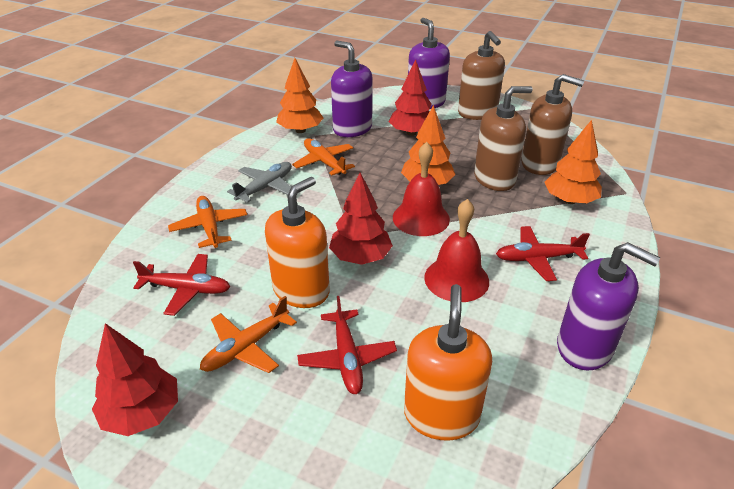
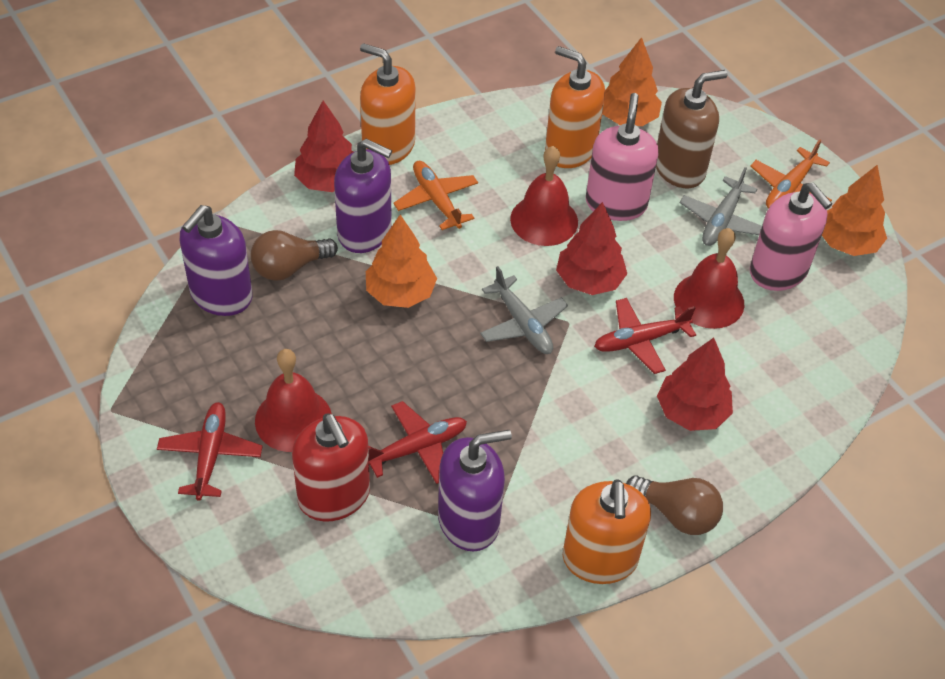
brown light bulb: 0 -> 2
brown soap dispenser: 3 -> 1
grey plane: 1 -> 2
orange plane: 3 -> 2
orange soap dispenser: 2 -> 3
pink soap dispenser: 0 -> 2
red bell: 2 -> 3
red soap dispenser: 0 -> 1

